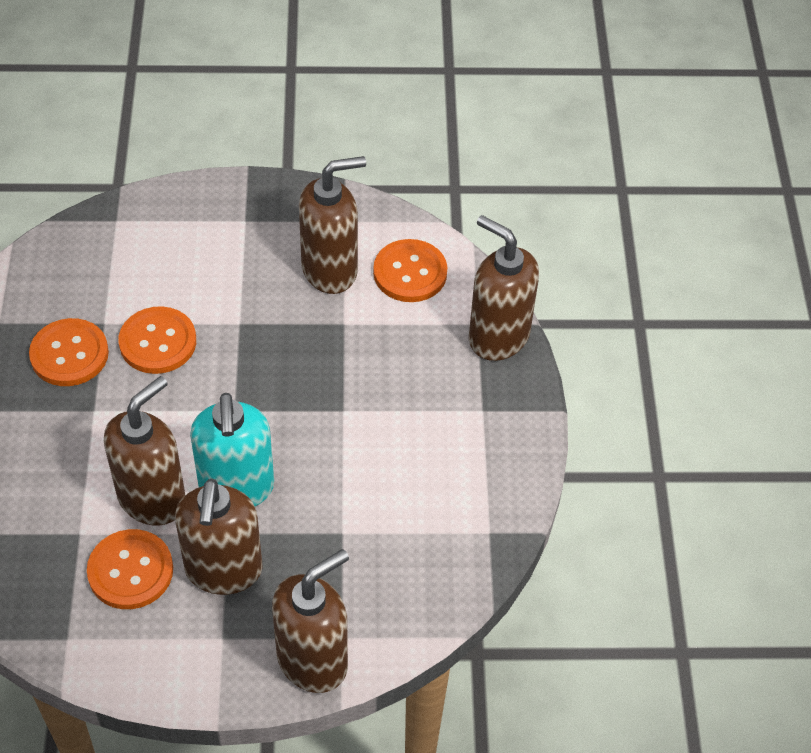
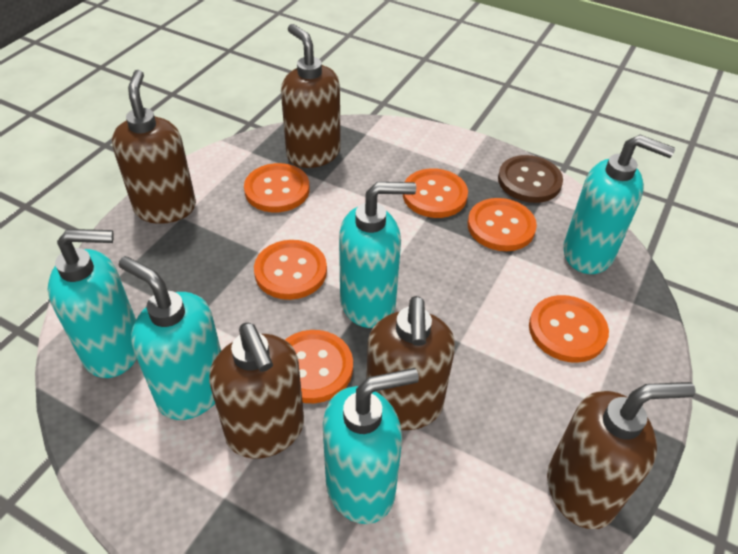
brown button: 0 -> 1
orange button: 4 -> 6
turquoise soap dispenser: 1 -> 5

